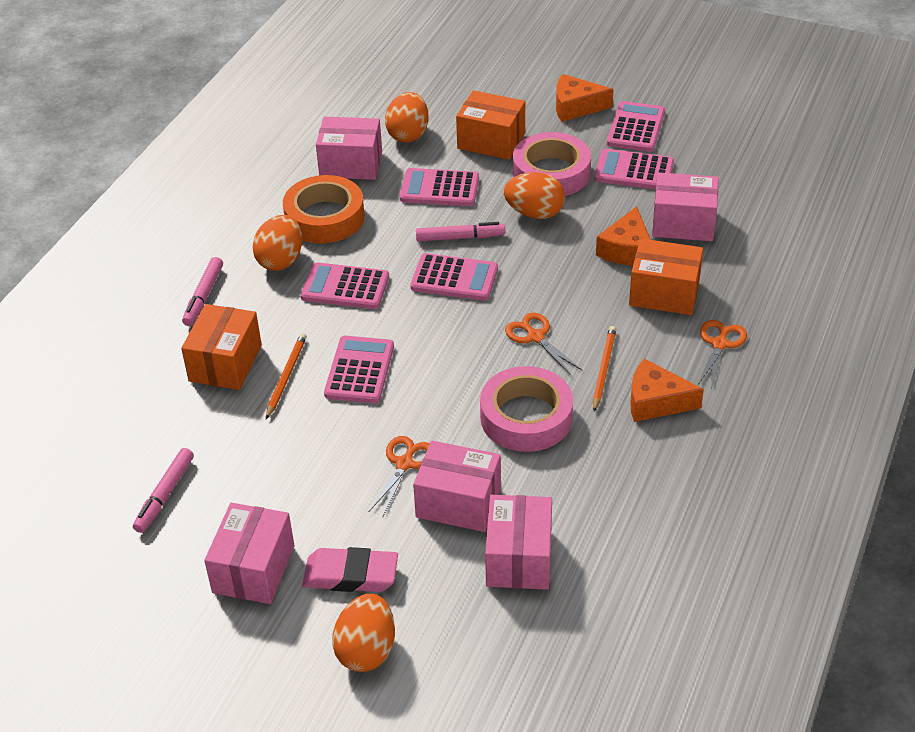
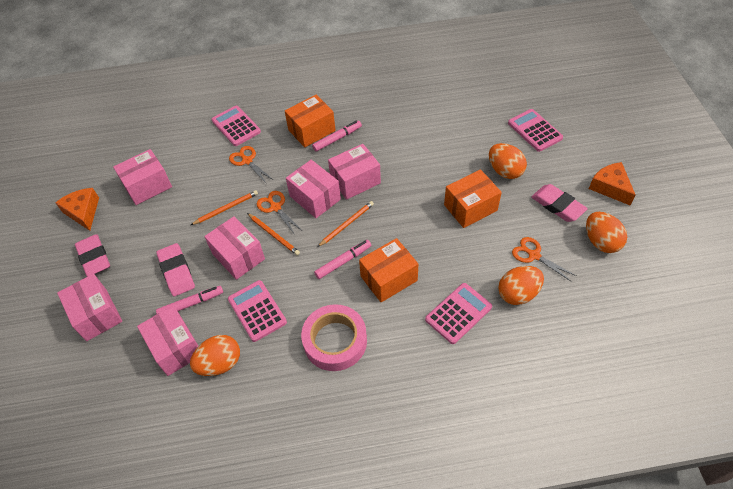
orange cheese: 3 -> 2
orange pencil: 2 -> 3
orange tape: 1 -> 0
pink box: 5 -> 6
pink calculator: 6 -> 4
pink eraser: 1 -> 3
pink tape: 2 -> 1

